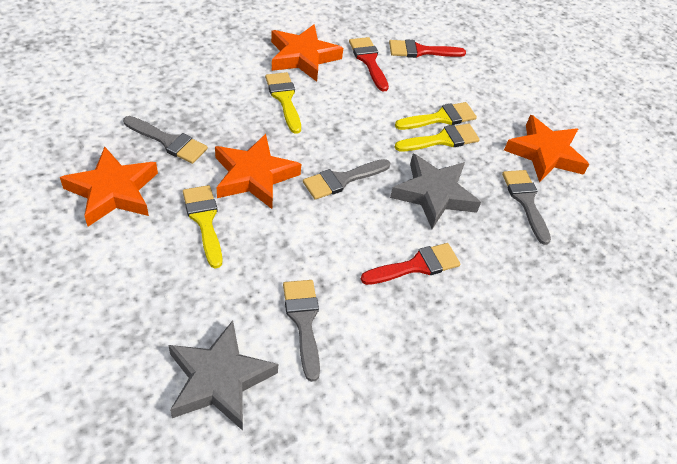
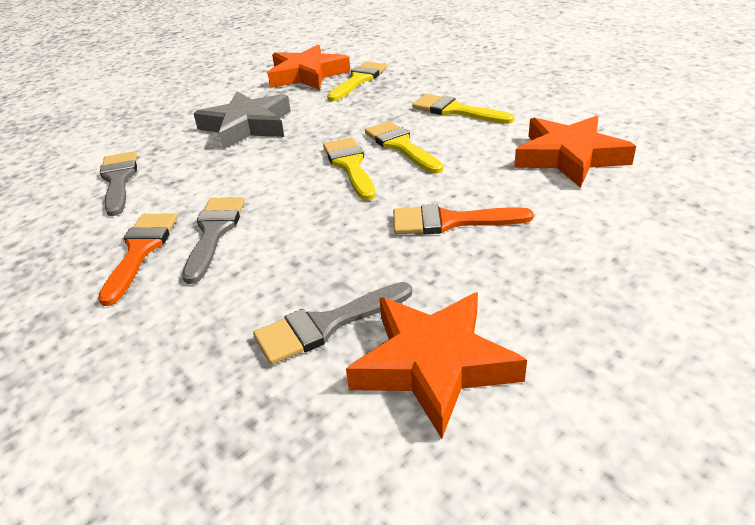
grey brush: 4 -> 3
grey star: 2 -> 1
orange brush: 0 -> 2
orange star: 4 -> 3
red brush: 3 -> 0

